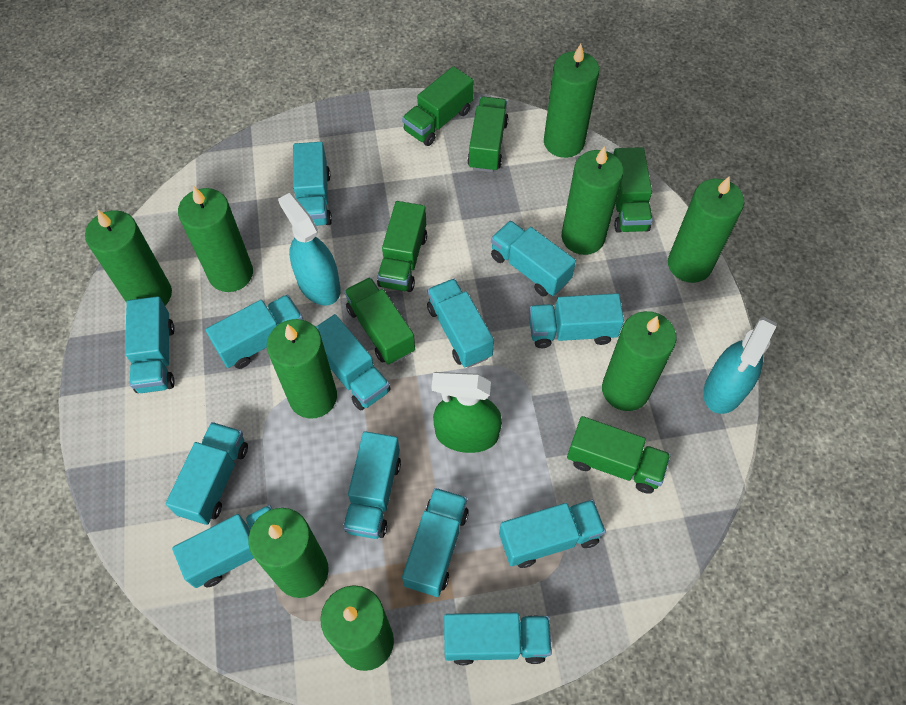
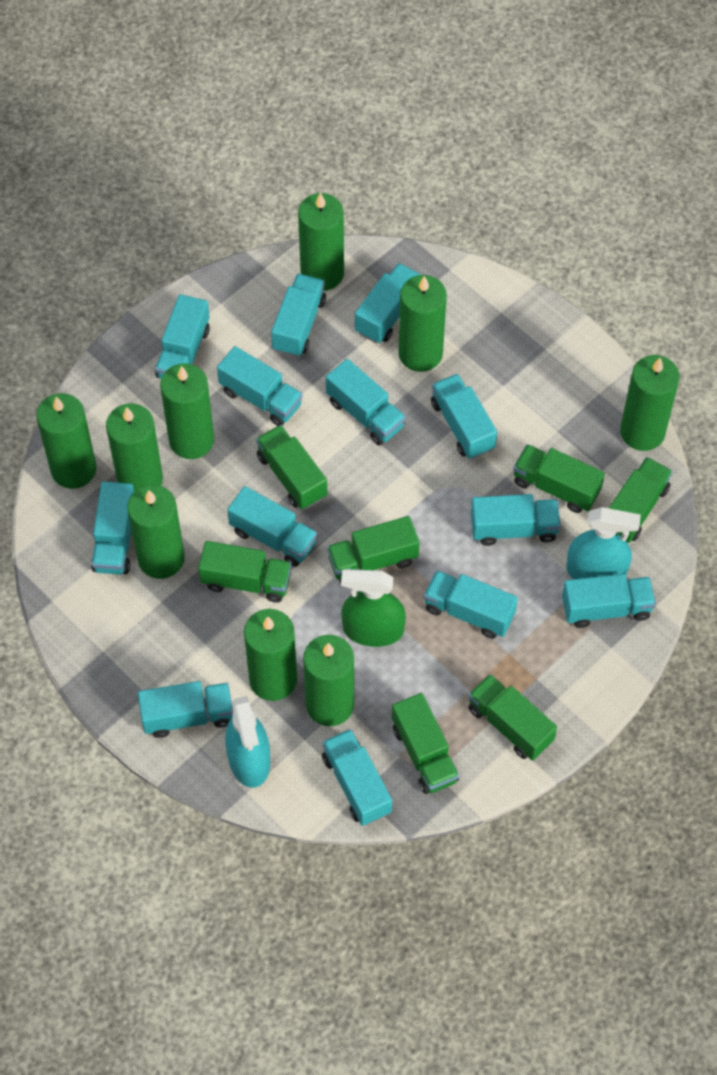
green truck: 6 -> 7

